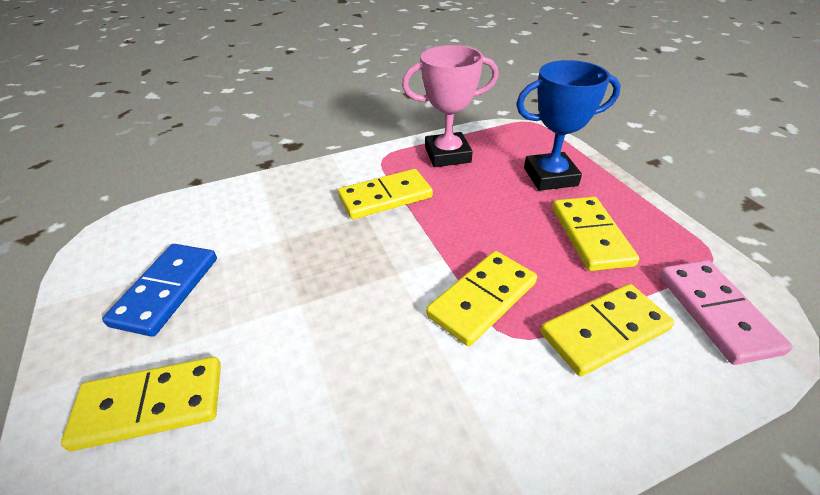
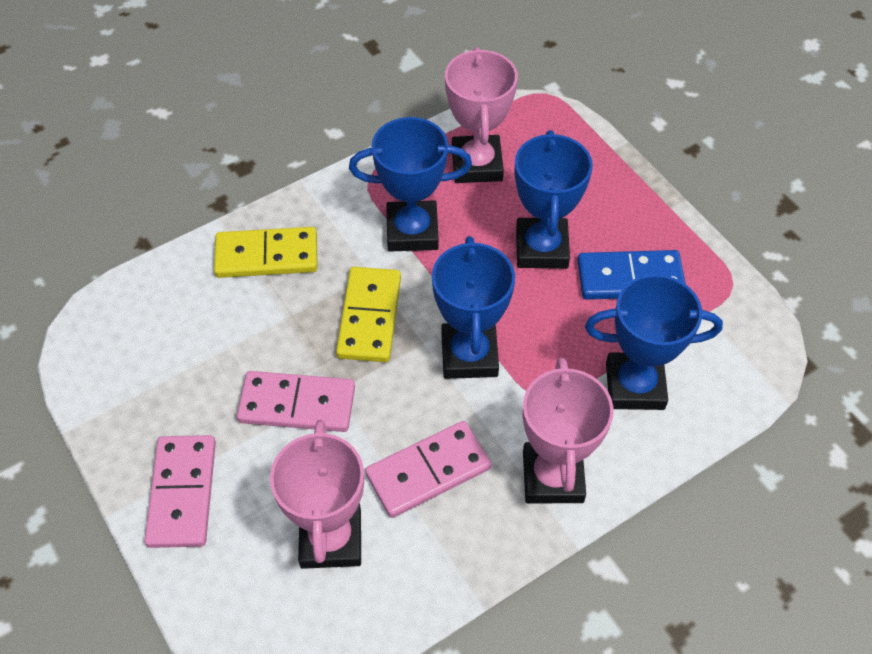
blue trophy: 1 -> 4
pink domino: 1 -> 3
pink trophy: 1 -> 3
yellow domino: 5 -> 2

